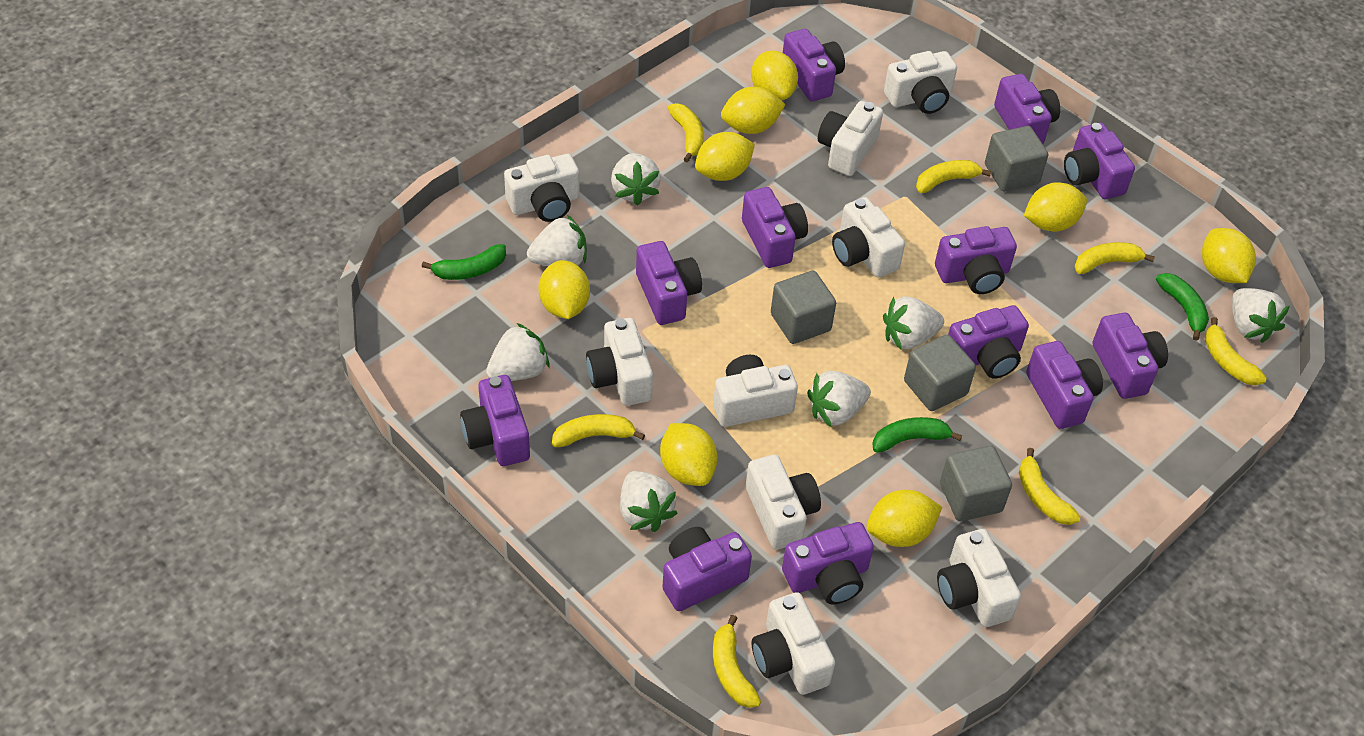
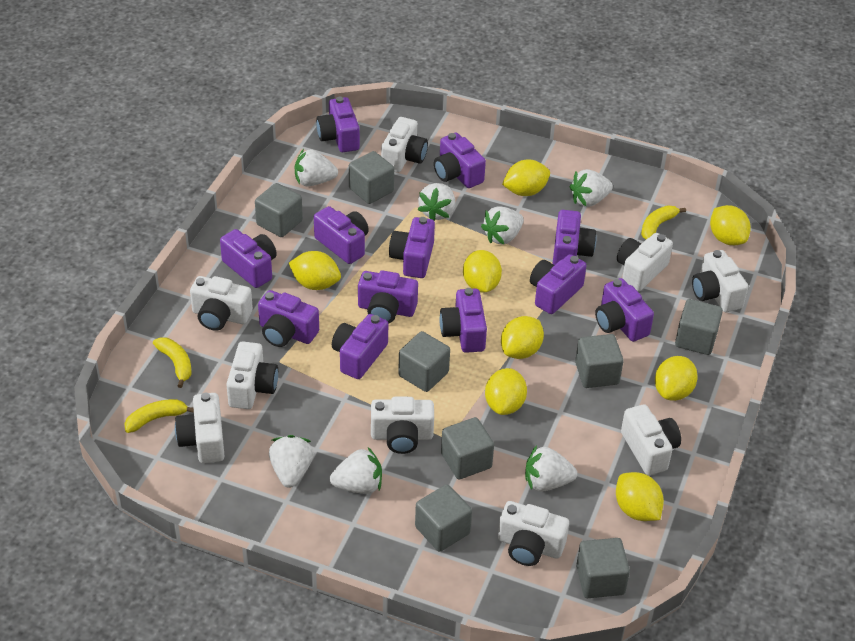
green banana: 3 -> 0
grey cube: 4 -> 8
yellow banana: 7 -> 3

